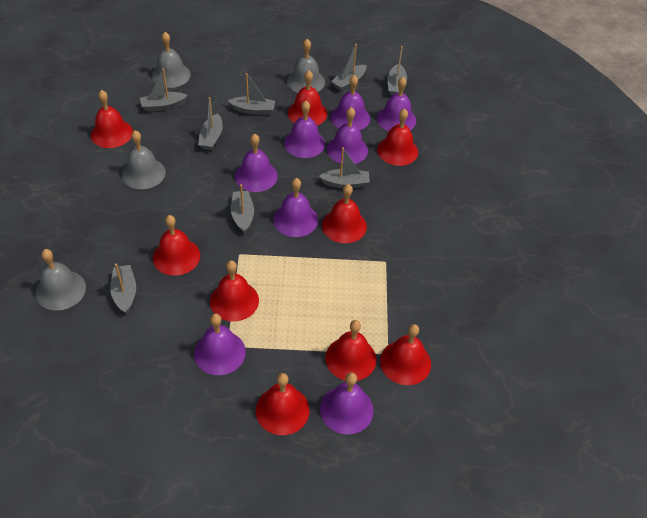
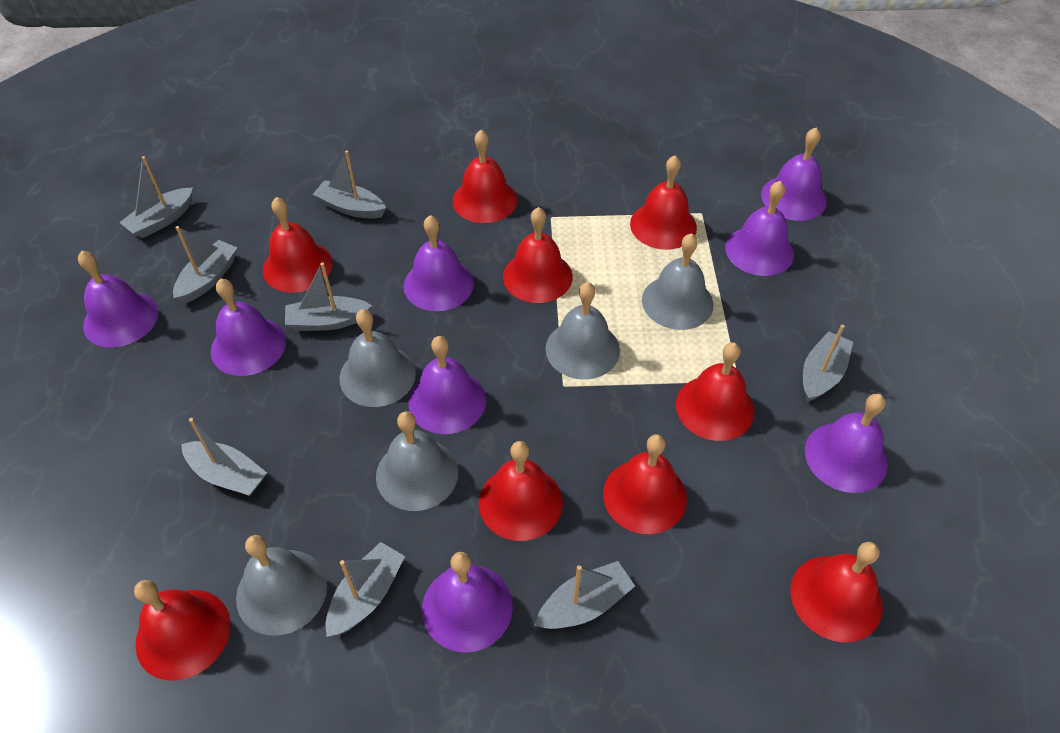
grey bell: 4 -> 5

